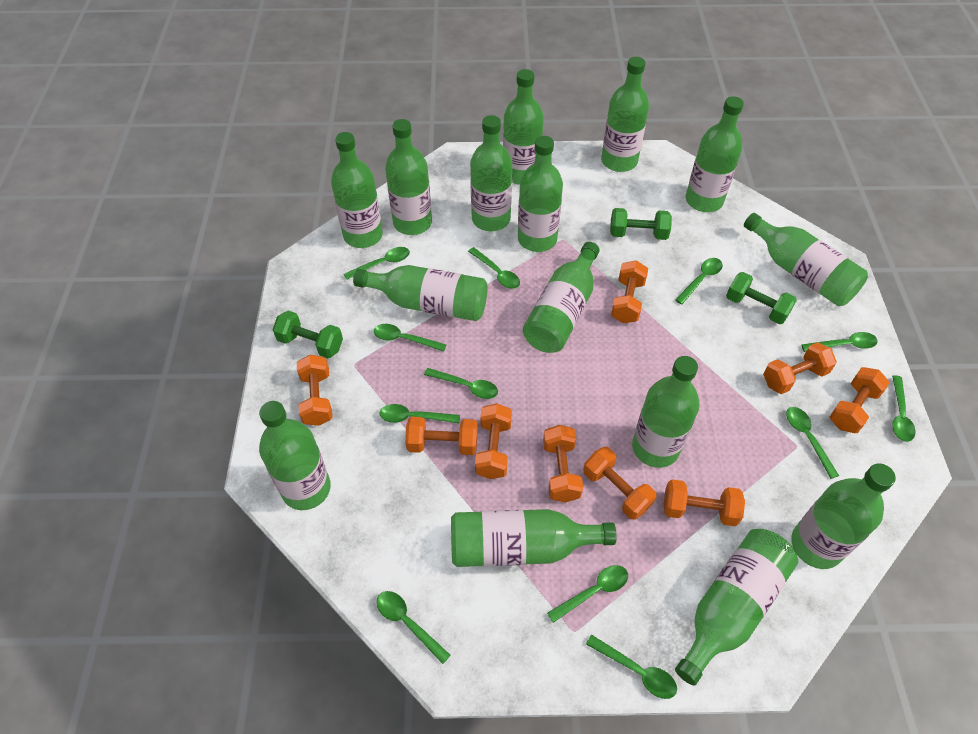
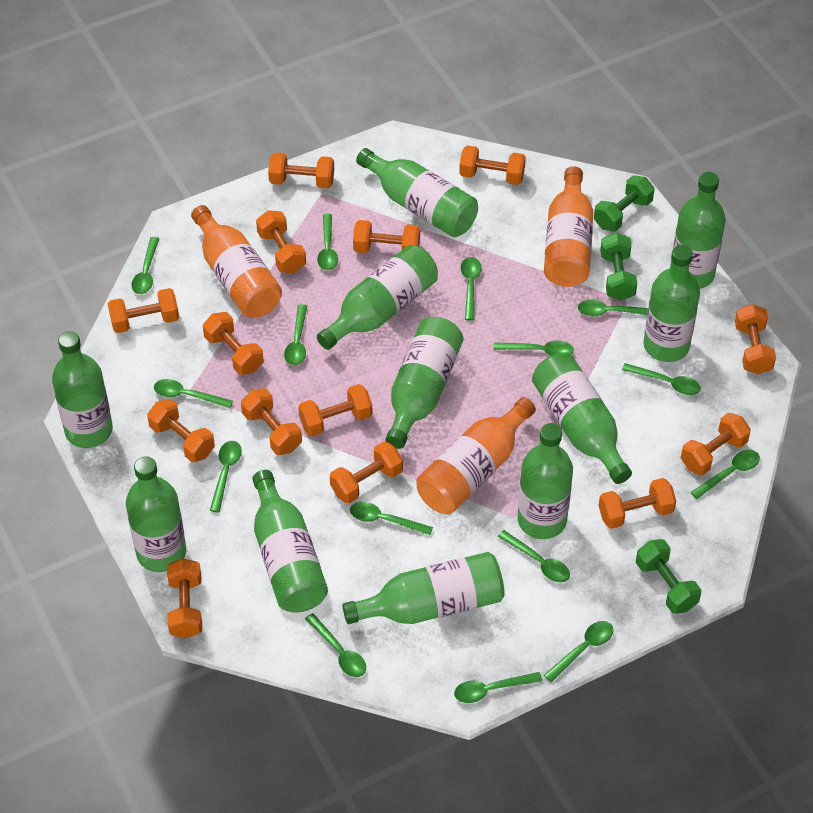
green bottle: 15 -> 11
green spoon: 12 -> 15
orange bottle: 0 -> 3
orange dumbbell: 9 -> 14

